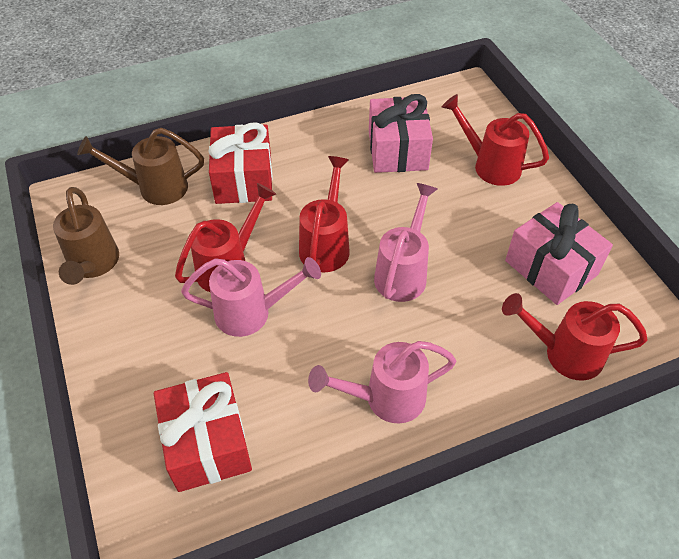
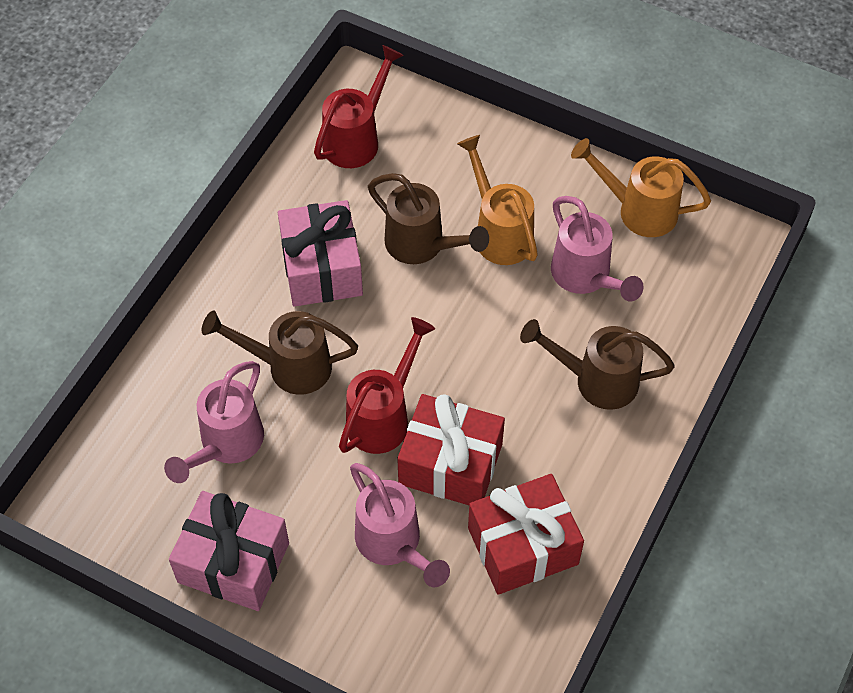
brown watering can: 2 -> 3
orange watering can: 0 -> 2
red watering can: 4 -> 2

